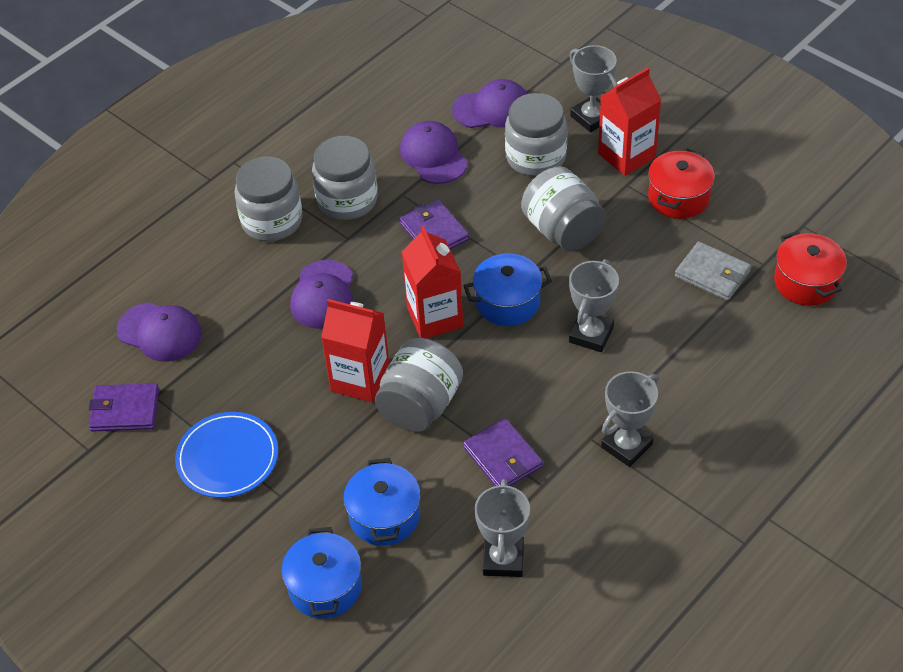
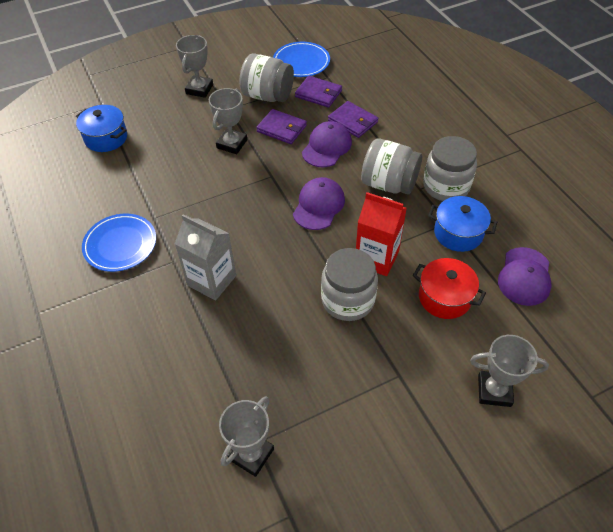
blue plate: 1 -> 2
blue pot: 3 -> 2
grey carton: 0 -> 1
grey jar: 5 -> 4
grey wallet: 1 -> 0
purple cap: 4 -> 3
red carton: 3 -> 1
red pot: 2 -> 1

